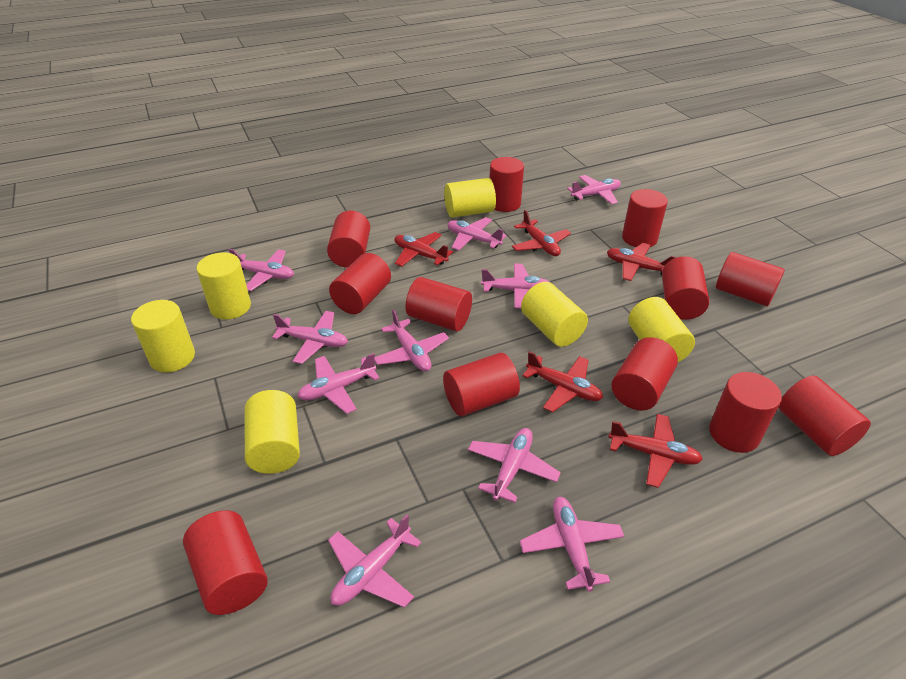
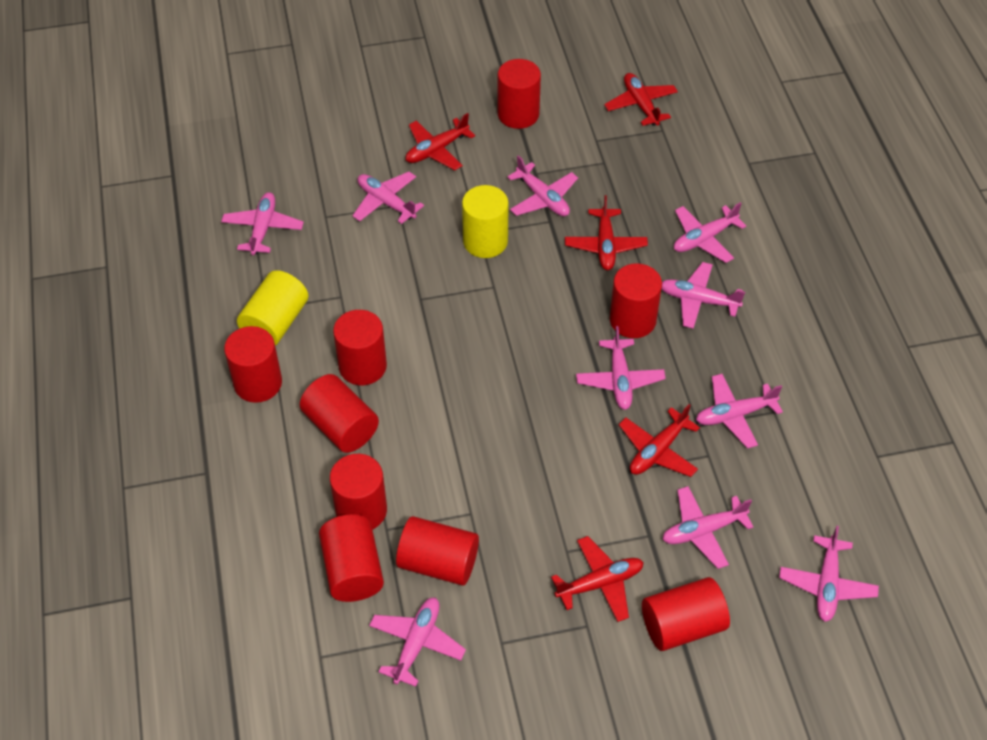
red cylinder: 12 -> 9
yellow cylinder: 6 -> 2

